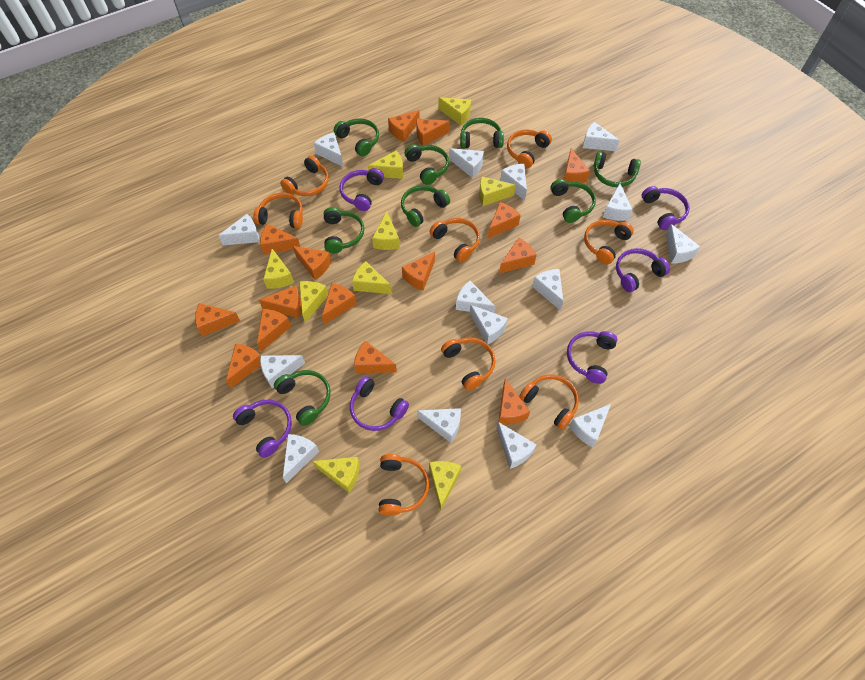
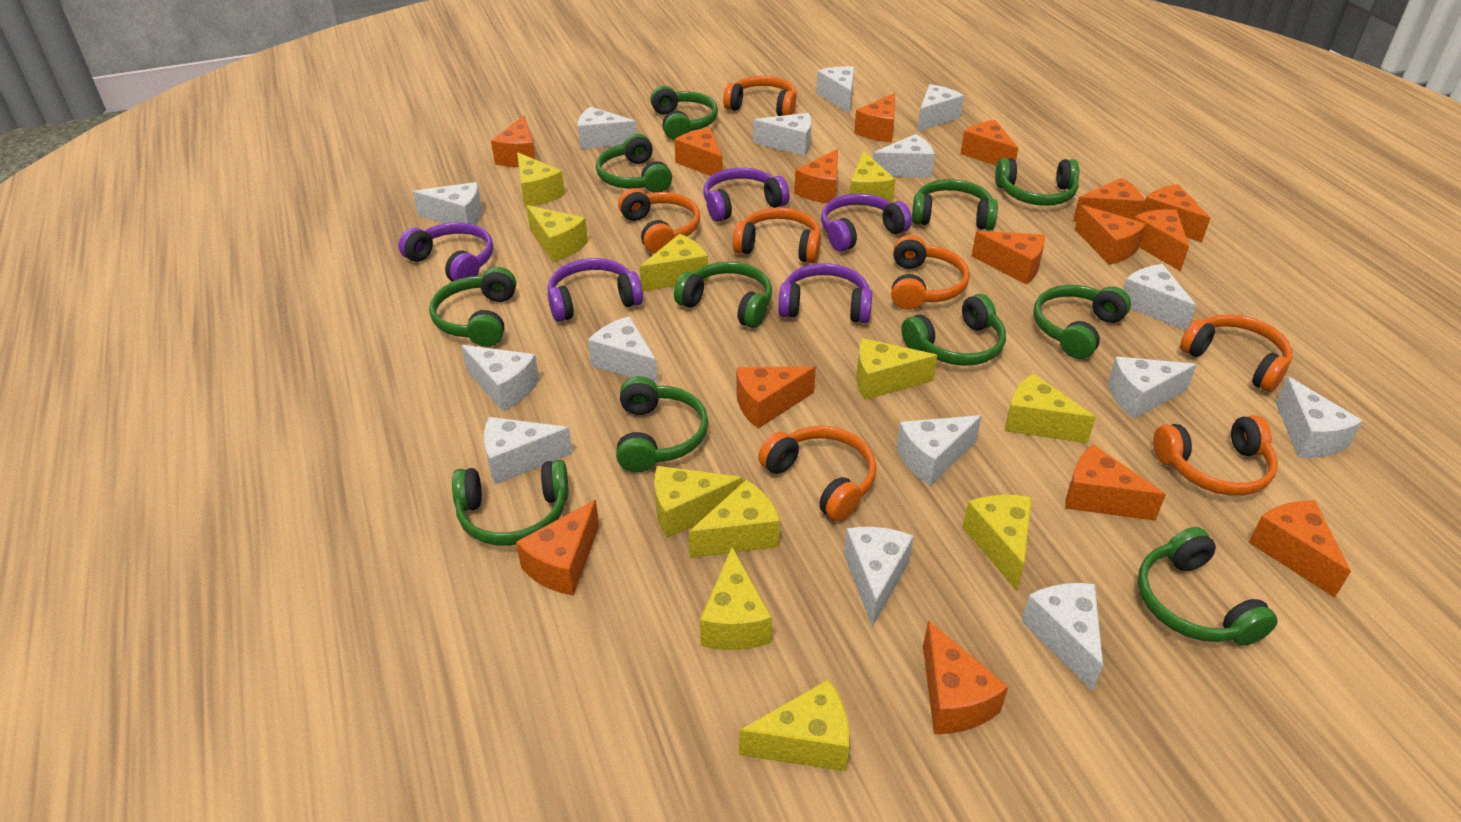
green headphones: 8 -> 11
orange headphones: 8 -> 7
purple headphones: 6 -> 5
yellow cheese: 9 -> 11

